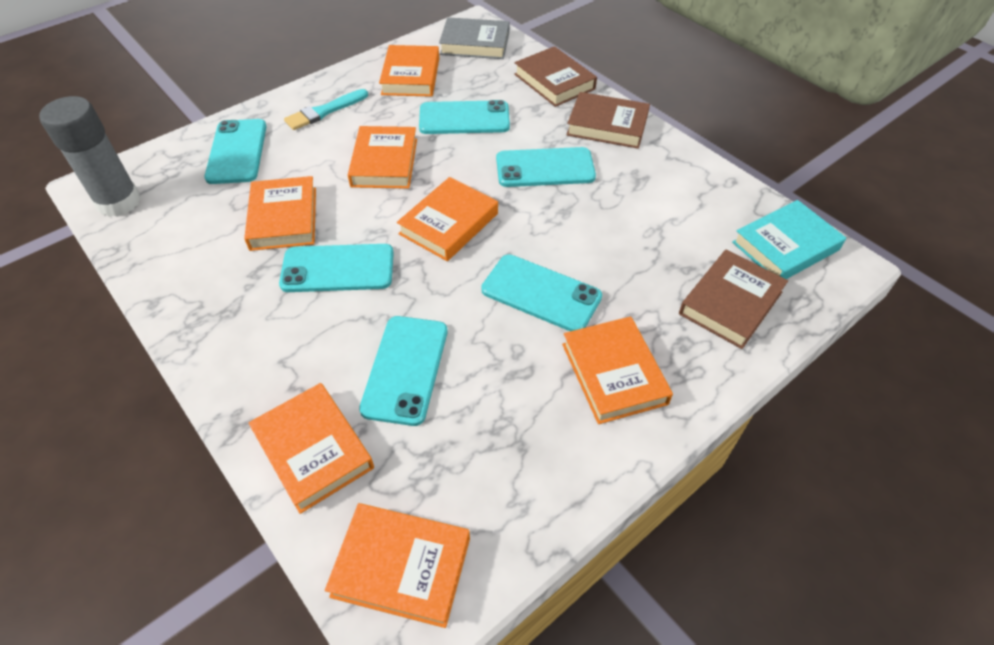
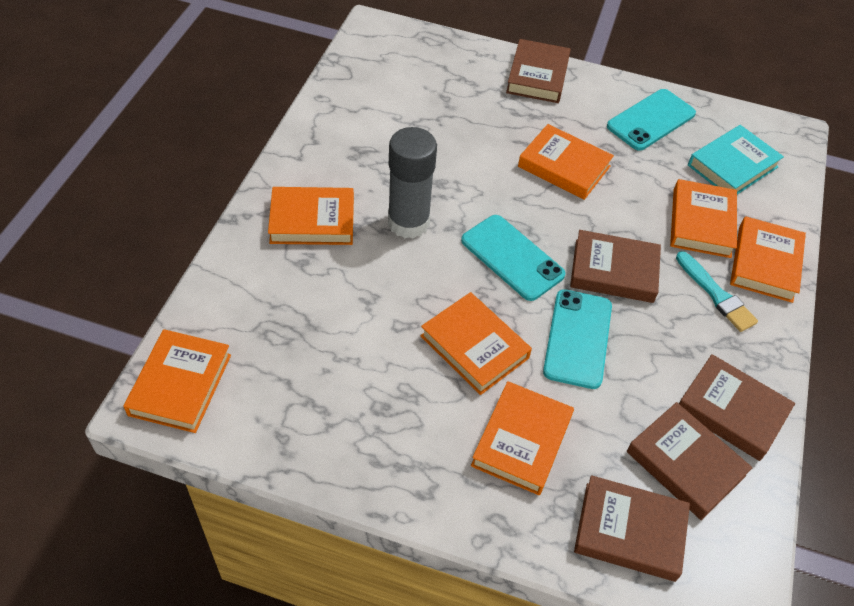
brown book: 3 -> 5
grey book: 1 -> 0
turquoise phone: 6 -> 3

